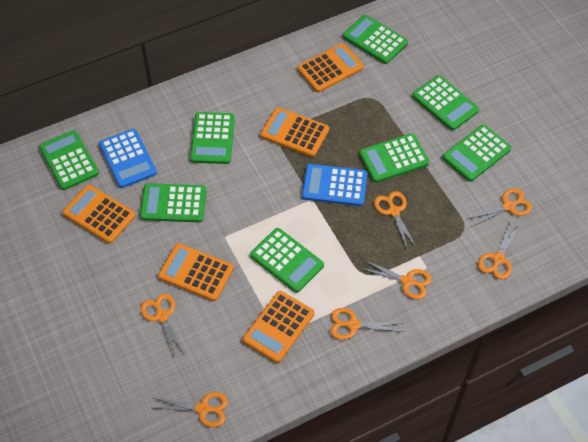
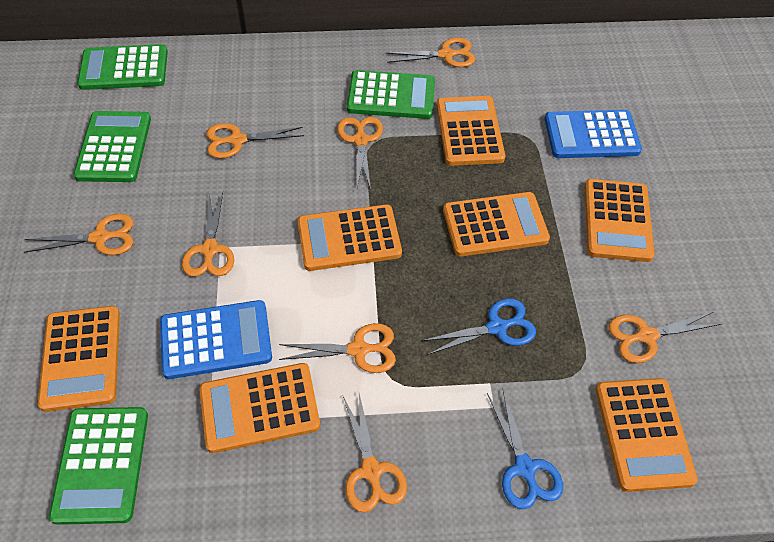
blue scissors: 0 -> 2
green calculator: 8 -> 4
orange calculator: 5 -> 7
orange scissors: 7 -> 8

